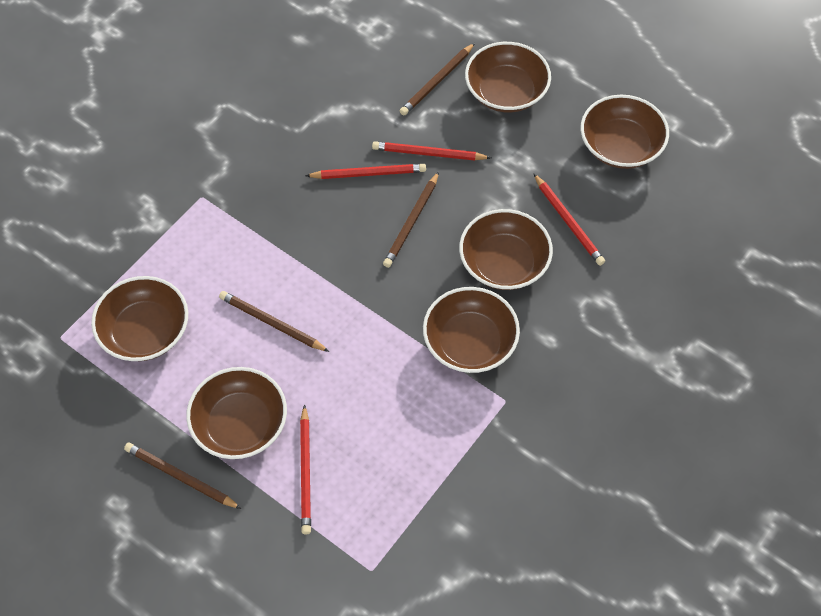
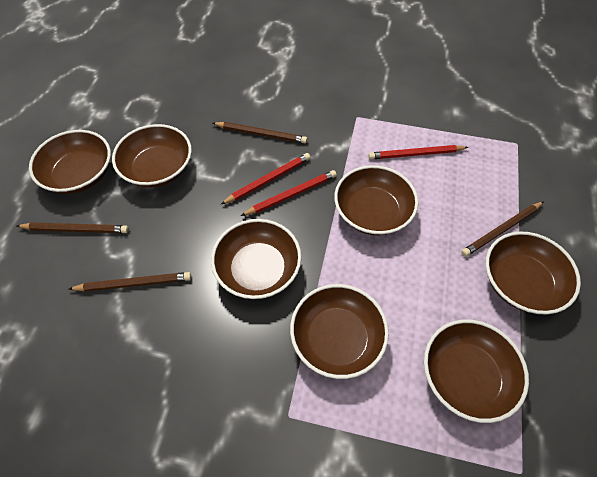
brown bowl: 6 -> 7
red pencil: 4 -> 3

